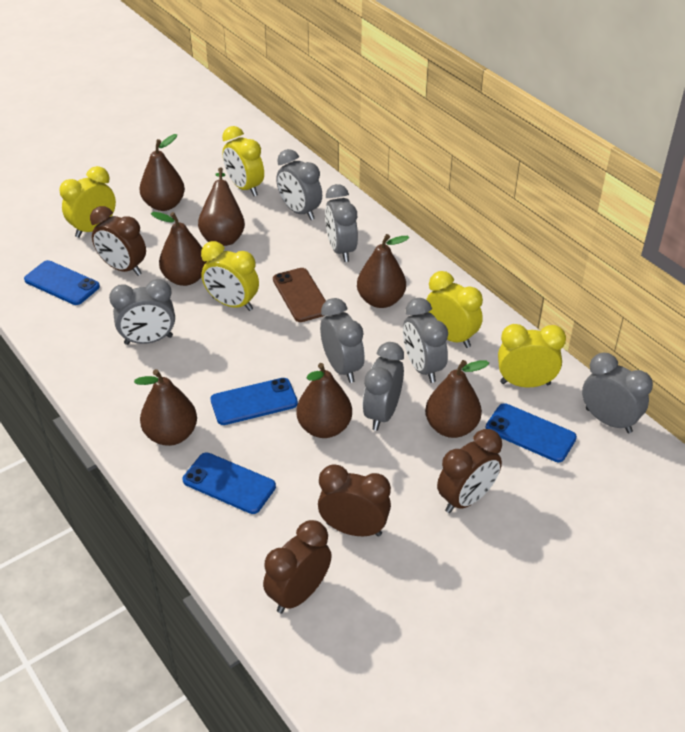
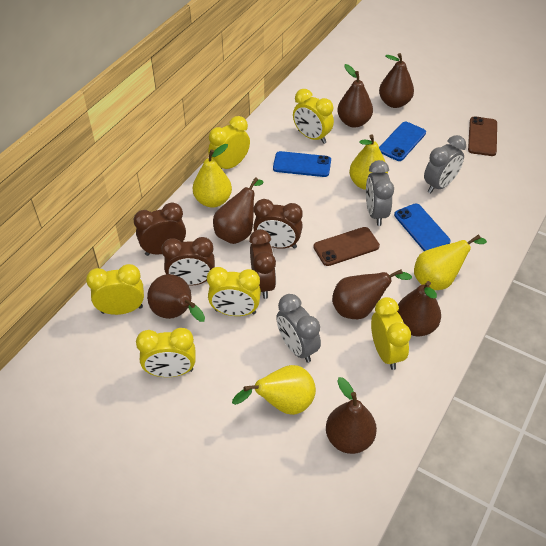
blue phone: 4 -> 3
brown phone: 1 -> 2
grey clock: 7 -> 3
yellow clock: 5 -> 6
yellow pear: 0 -> 4

